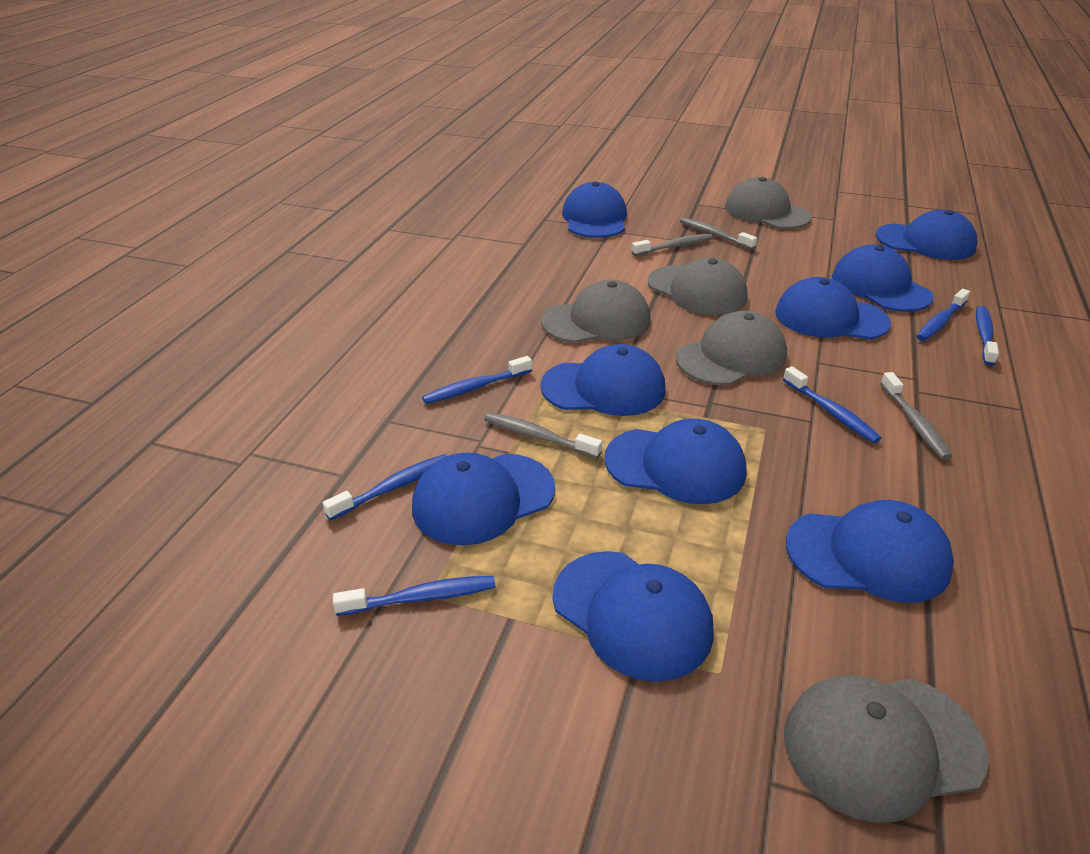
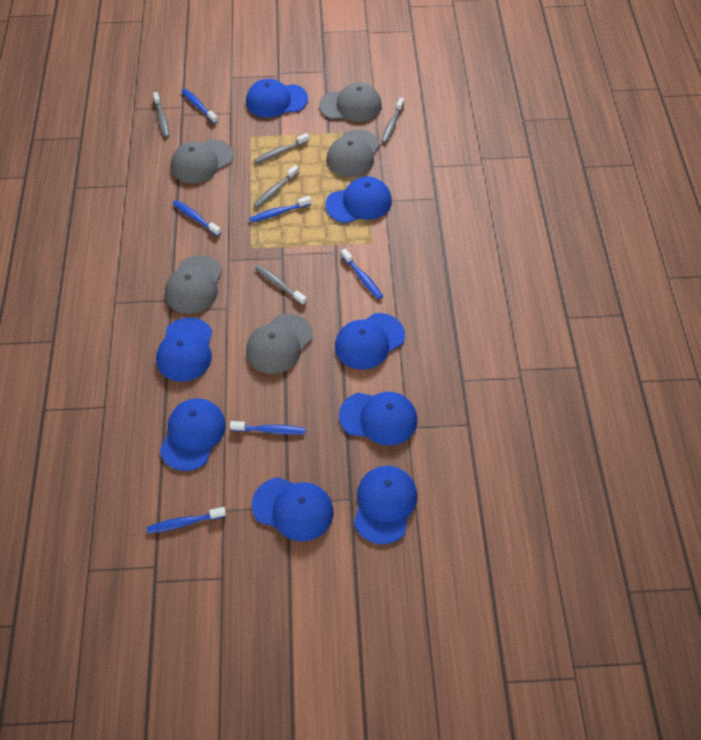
blue cap: 9 -> 8
grey toothbrush: 4 -> 5

